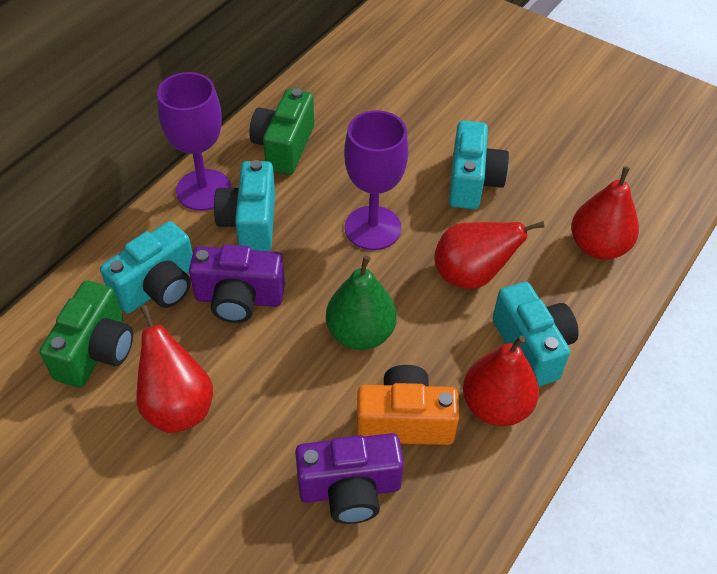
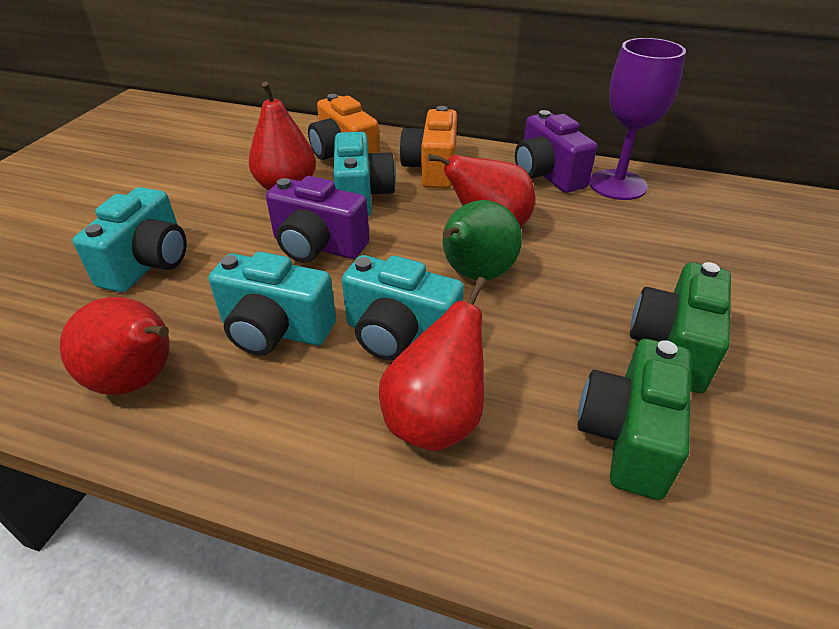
orange camera: 1 -> 2
purple goblet: 2 -> 1

